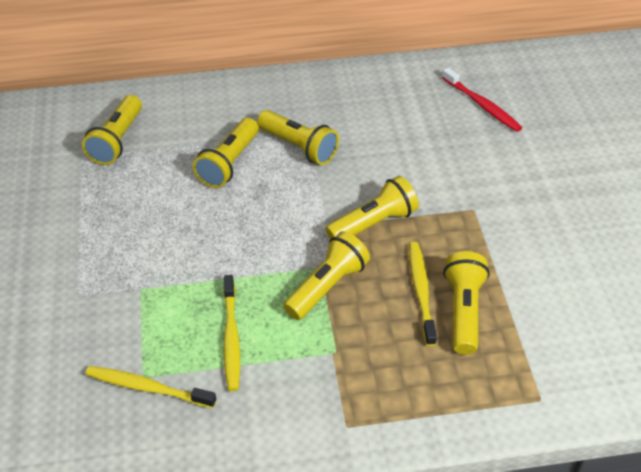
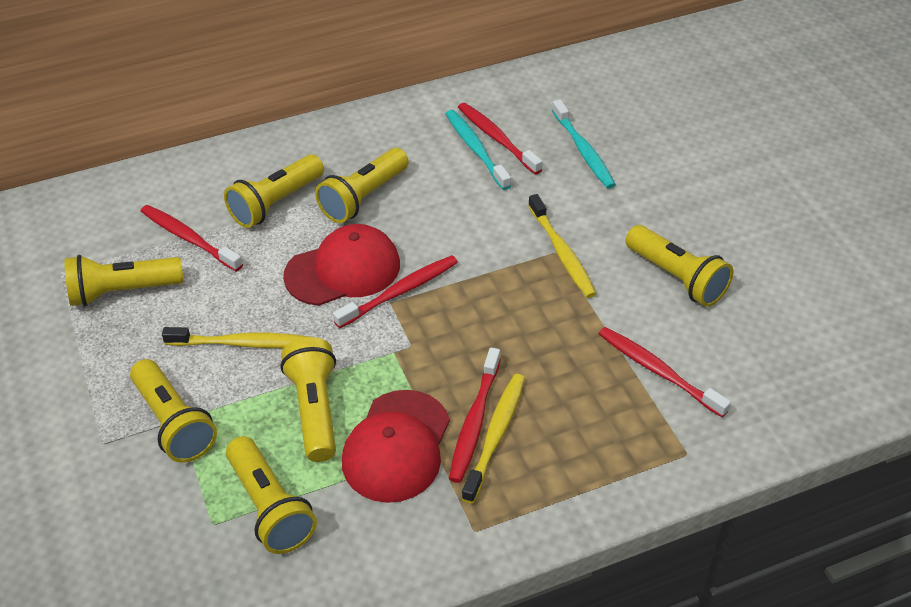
red cap: 0 -> 2
red toothbrush: 1 -> 5
turquoise toothbrush: 0 -> 2
yellow flashlight: 6 -> 7

